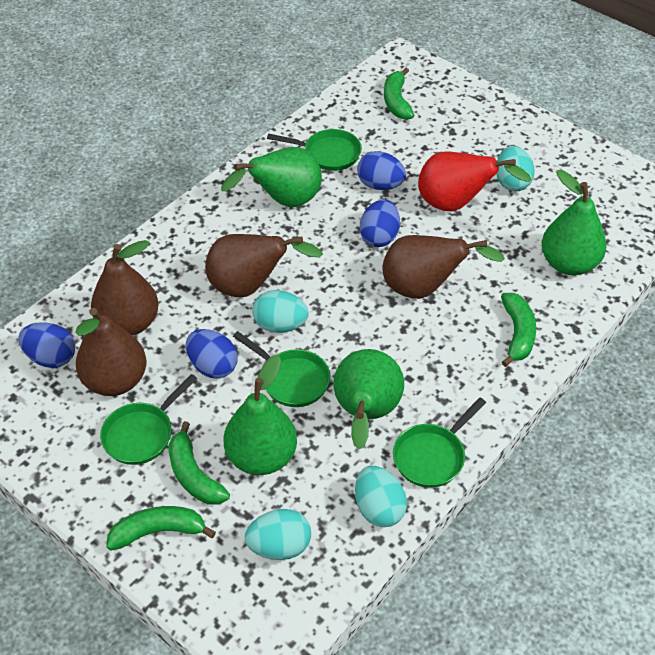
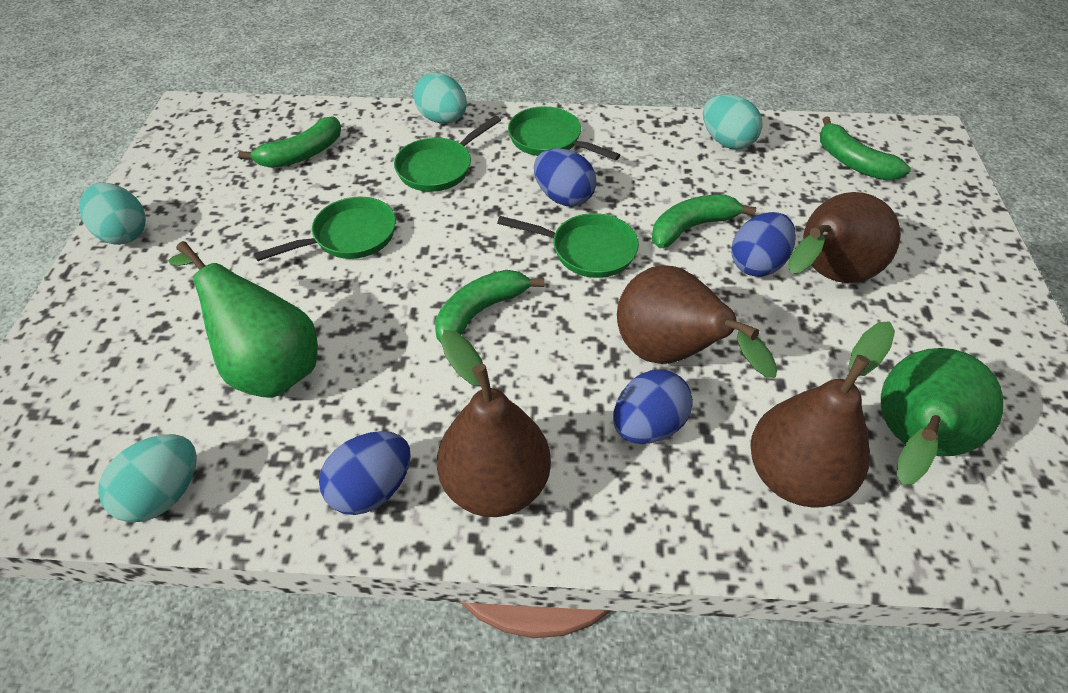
green pear: 4 -> 2
red pear: 1 -> 0

